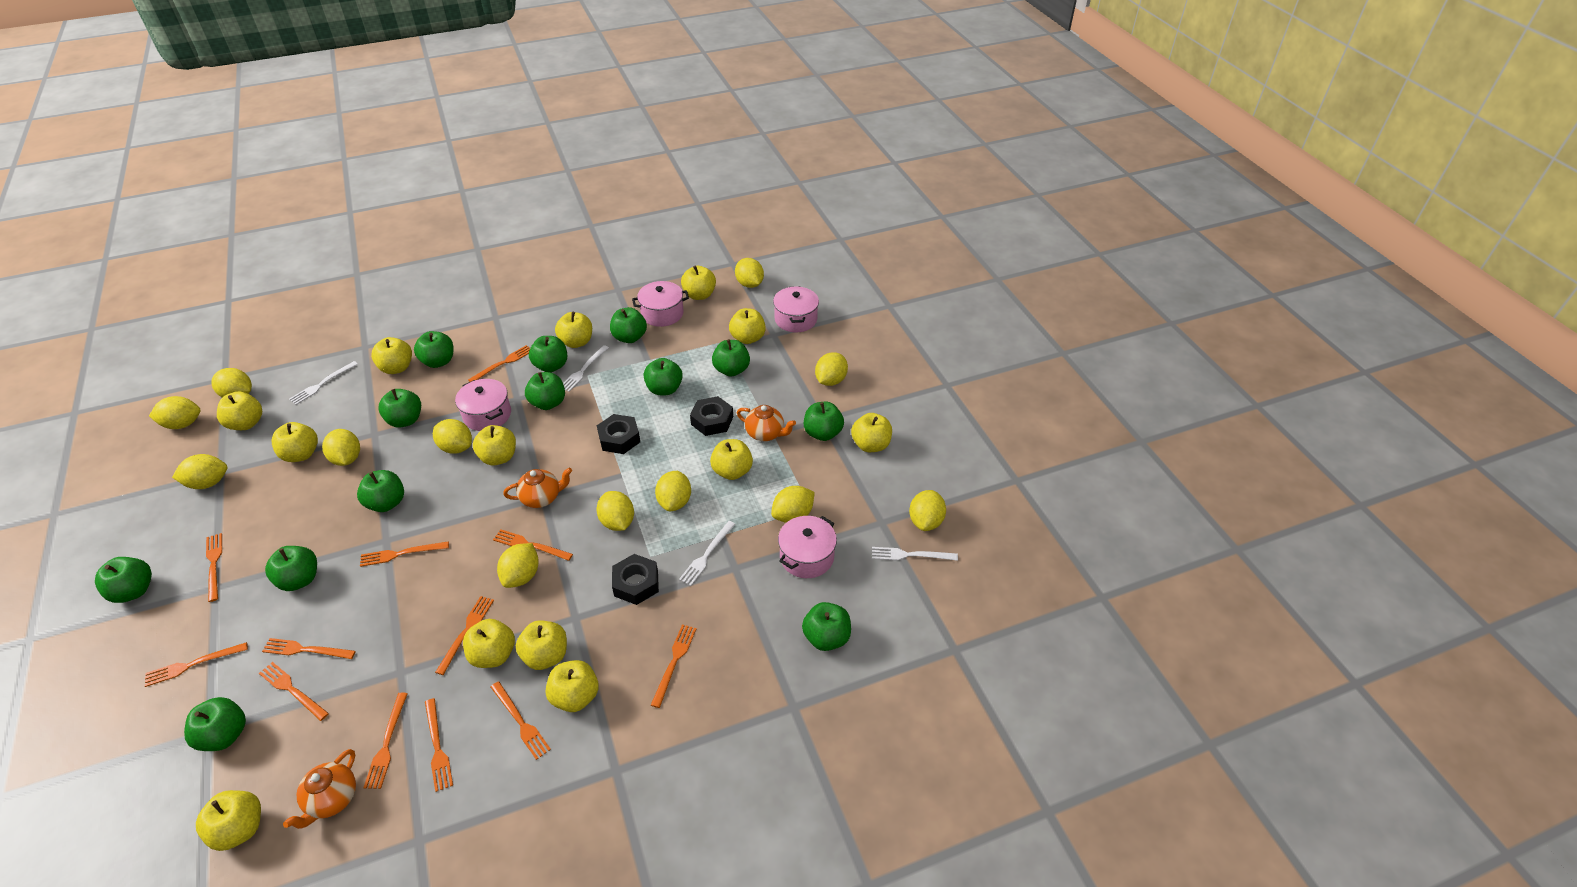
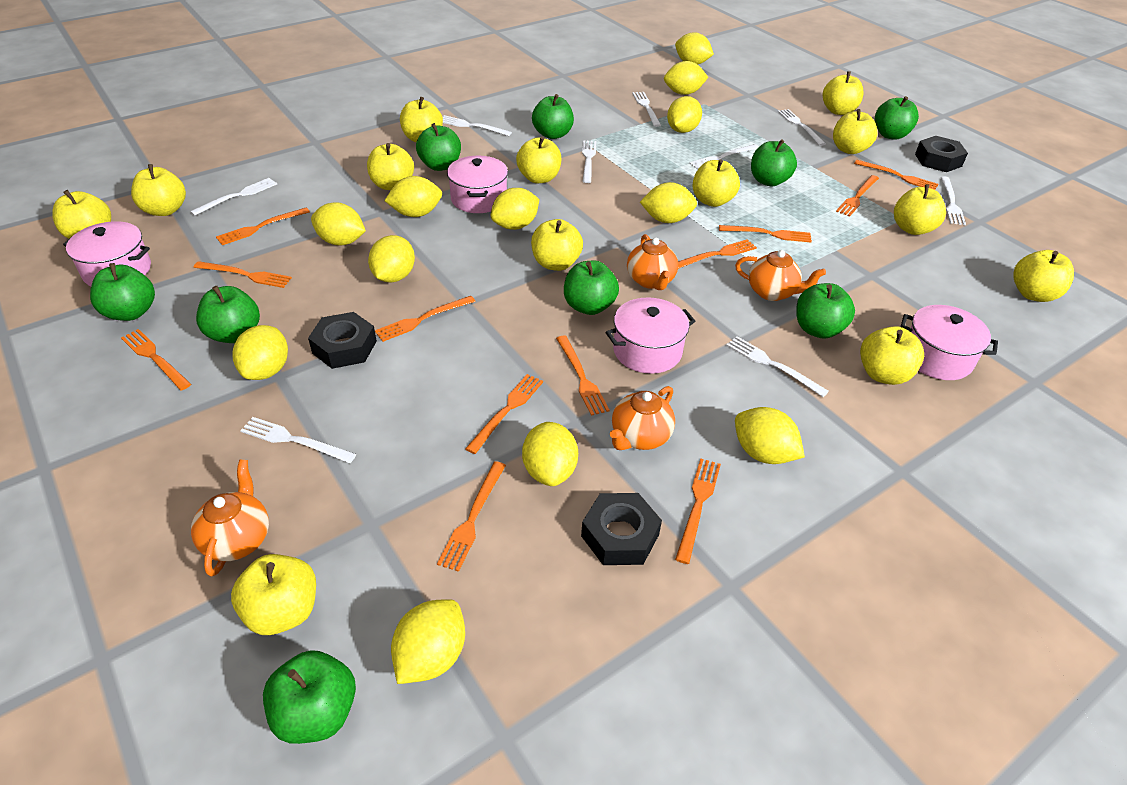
green apple: 13 -> 9
orange teapot: 3 -> 4
white fork: 4 -> 9

